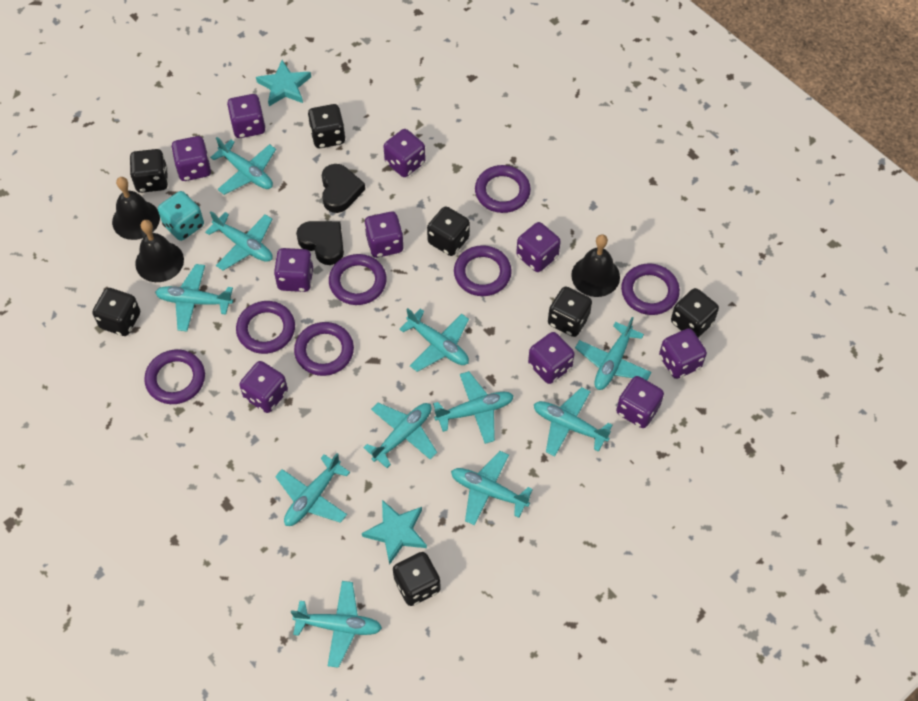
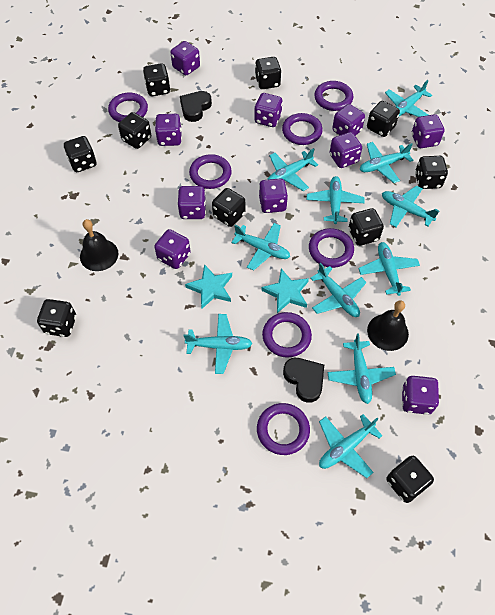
black bell: 3 -> 2
black dice: 7 -> 10
turquoise dice: 1 -> 0

